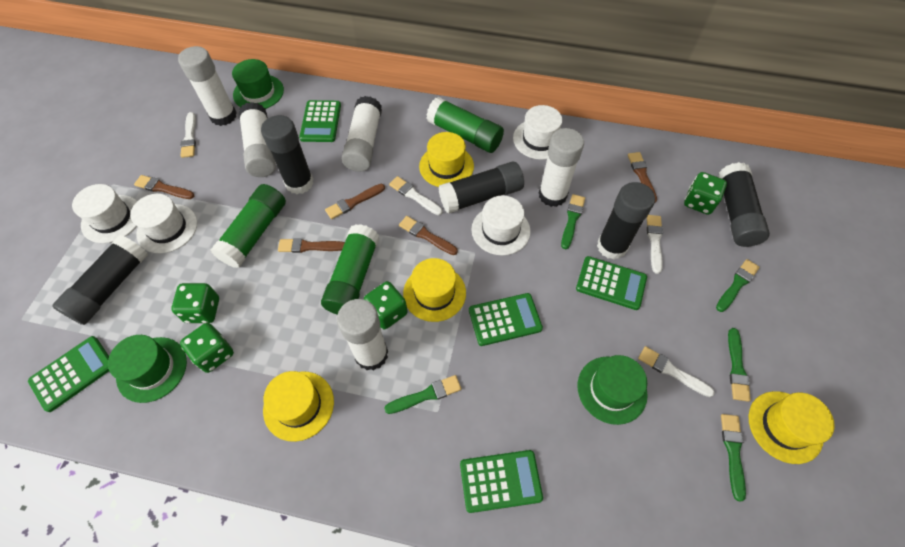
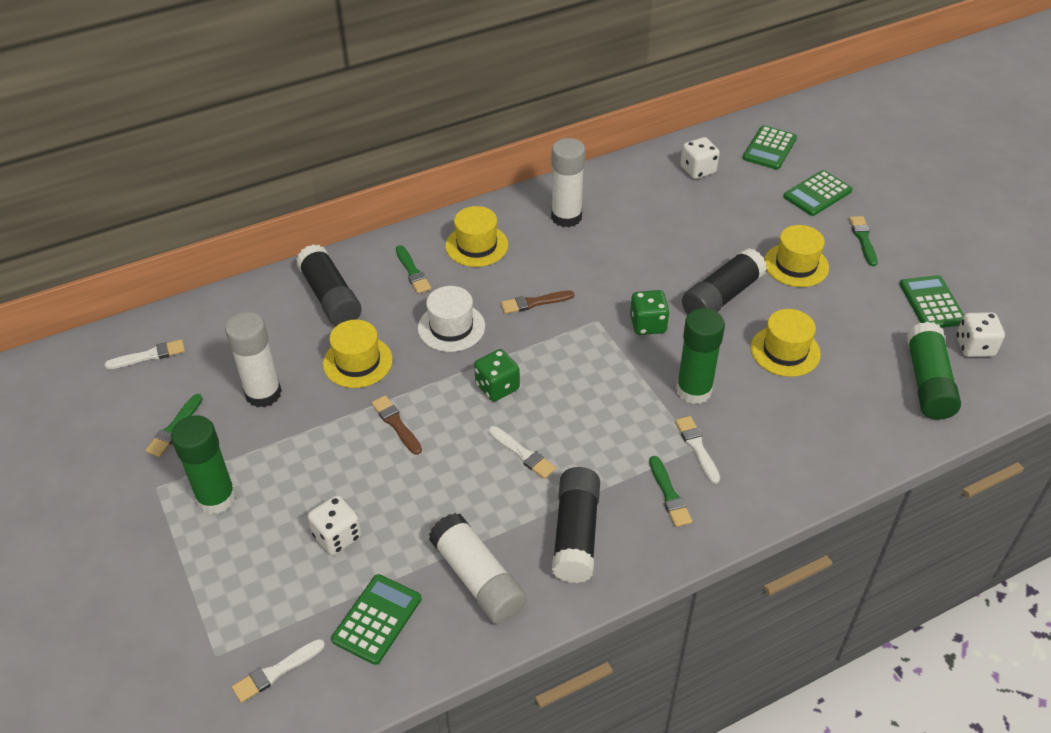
black glue stick: 5 -> 3
brown brush: 5 -> 2
green brush: 5 -> 4
green calculator: 5 -> 4
green dice: 4 -> 2
green hat: 3 -> 0
white dice: 0 -> 3
white glue stick: 5 -> 3
white hat: 4 -> 1

